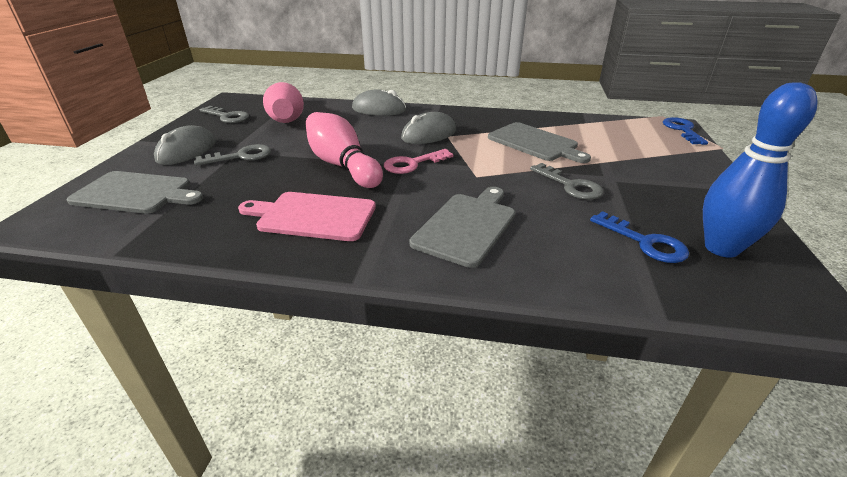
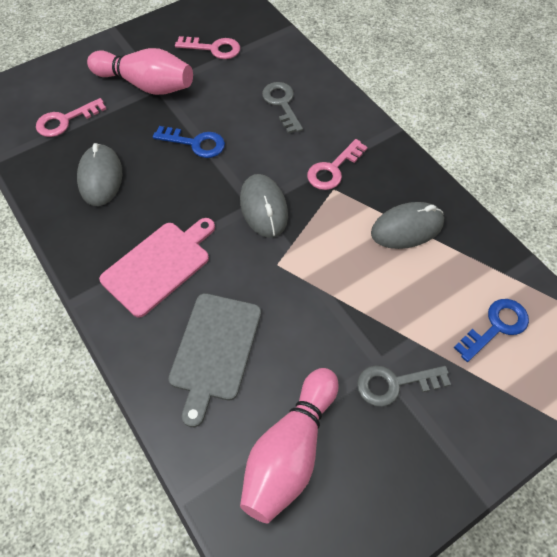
blue bowling pin: 1 -> 0
grey cutting board: 3 -> 1
grey key: 3 -> 2
pink key: 1 -> 3

